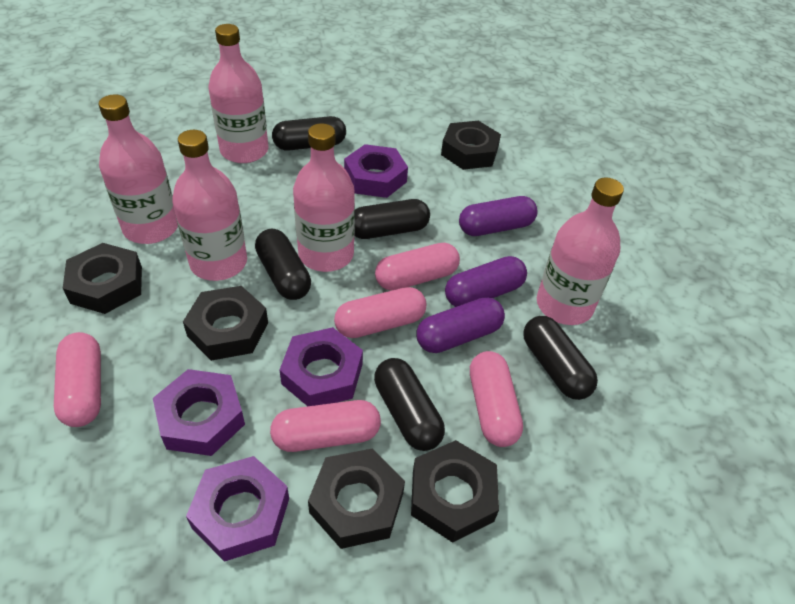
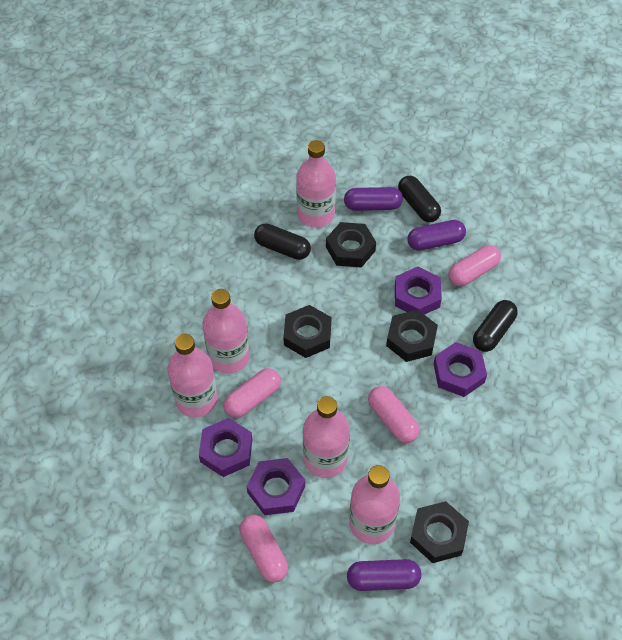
black capsule: 5 -> 3
black nut: 5 -> 4
pink capsule: 5 -> 4

